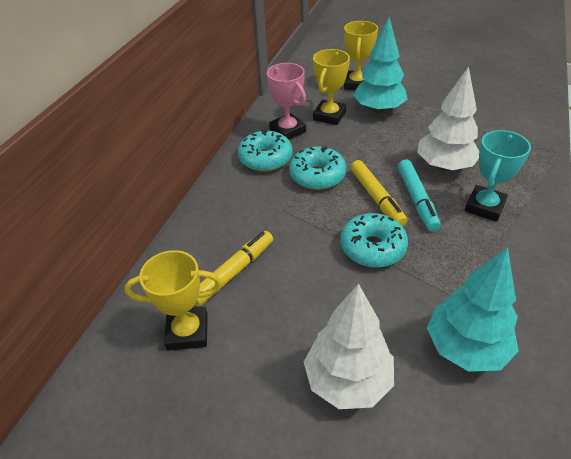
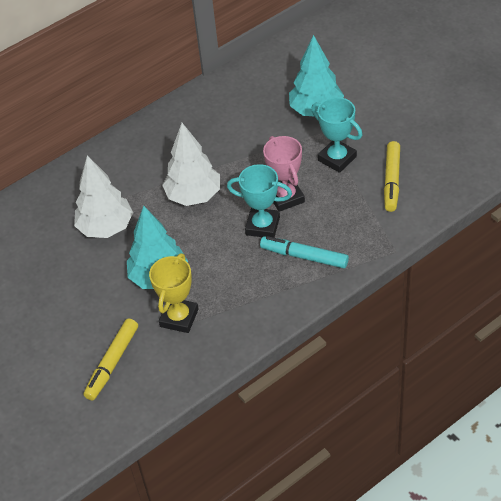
turquoise donut: 3 -> 0
turquoise trophy: 1 -> 2
yellow trophy: 3 -> 1

